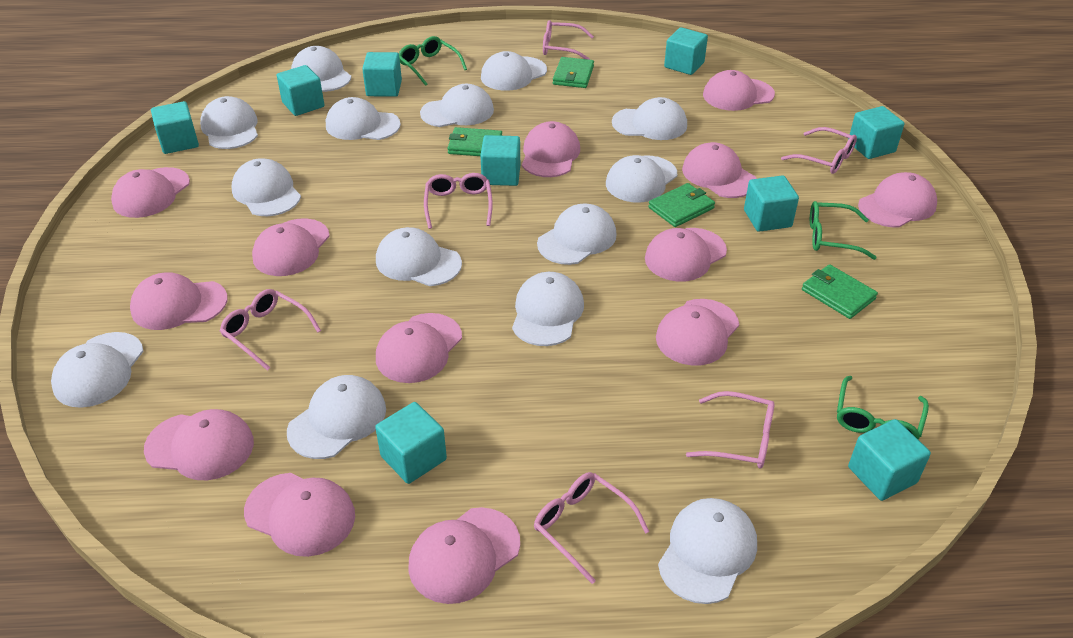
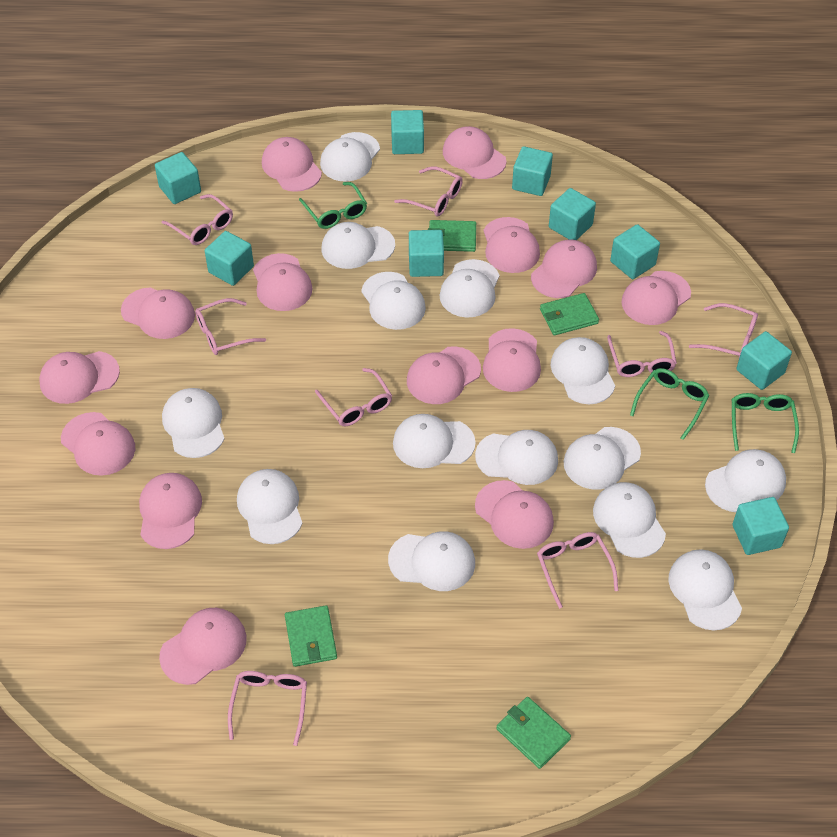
pink cap: 13 -> 14
pink glasses: 6 -> 8

